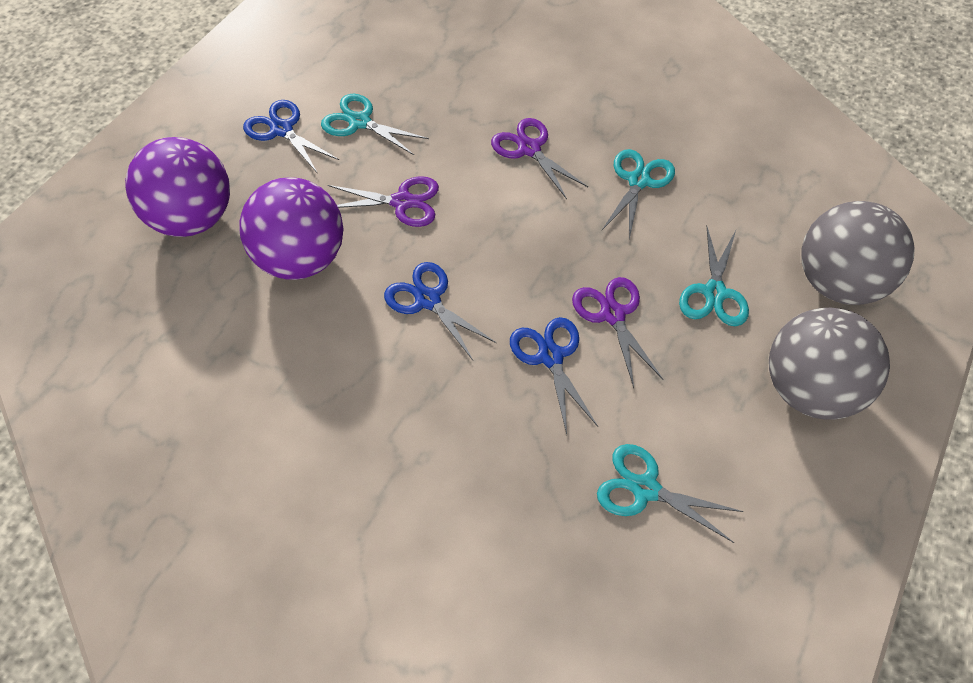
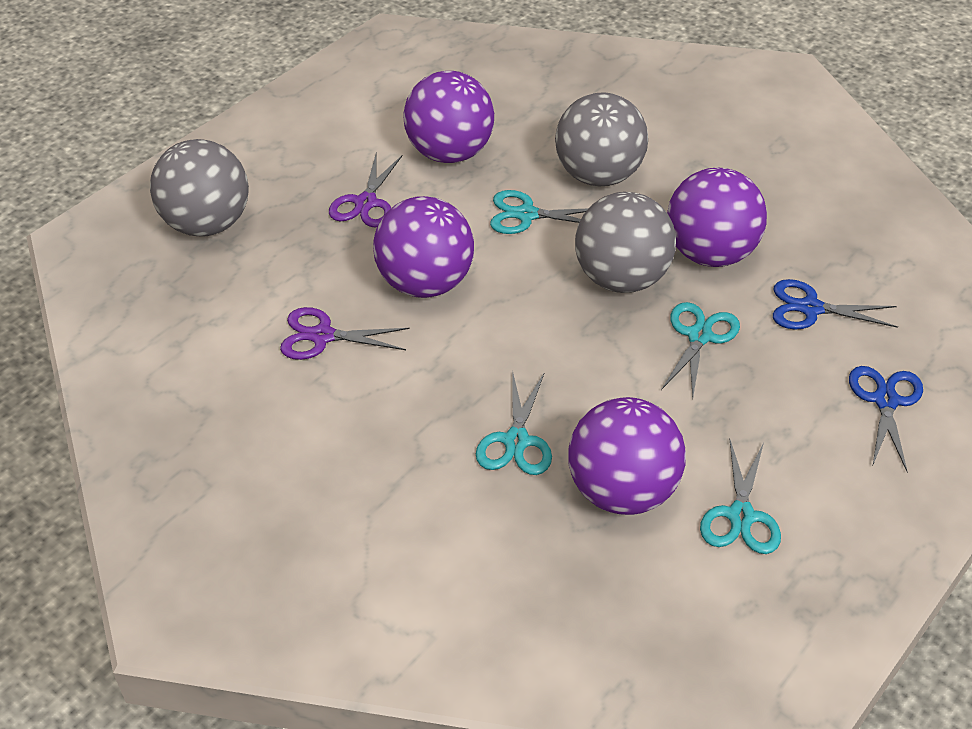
blue scissors: 3 -> 2
grey ball: 2 -> 3
purple ball: 2 -> 4
purple scissors: 3 -> 2

